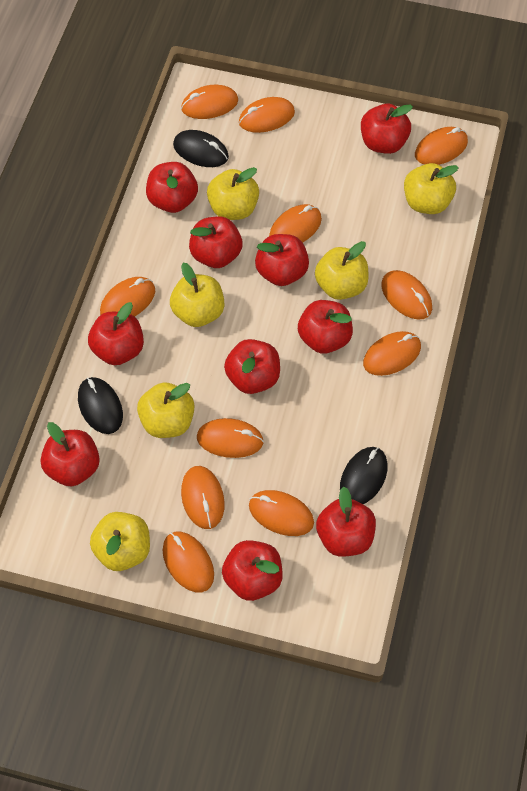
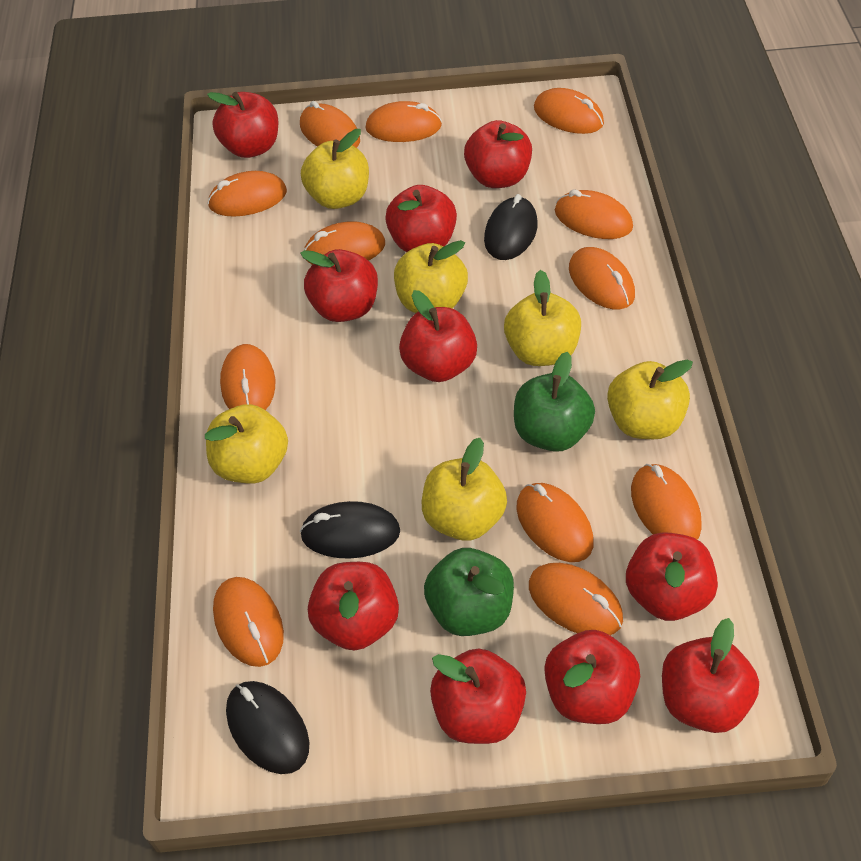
green apple: 0 -> 2
orange mouse: 11 -> 12

